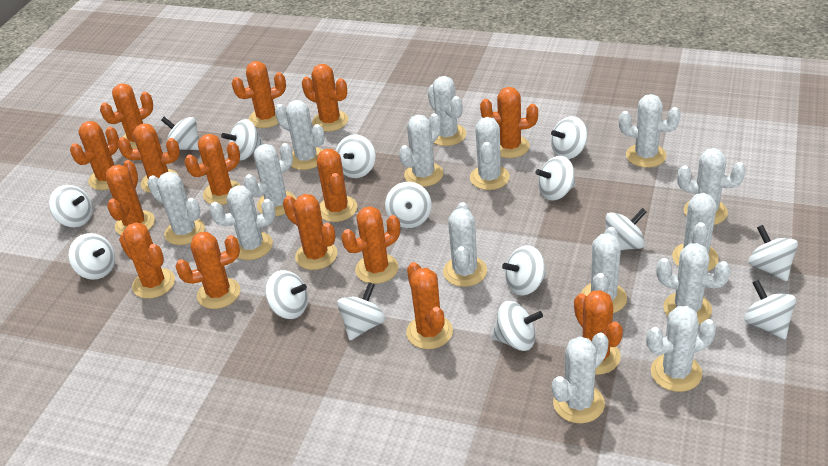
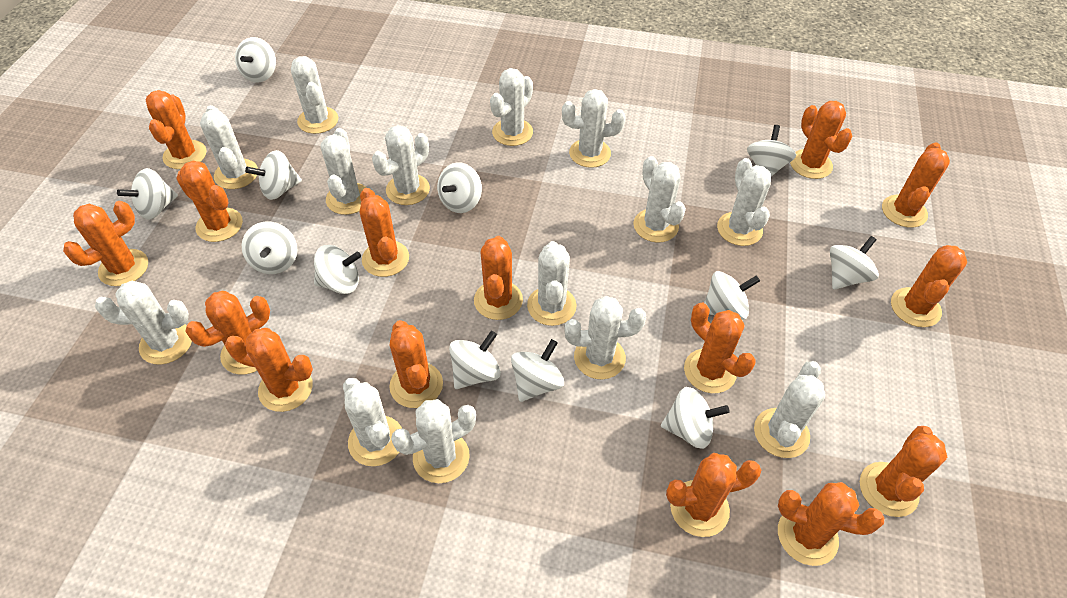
white cactus: 15 -> 14
white spinning top: 15 -> 12

